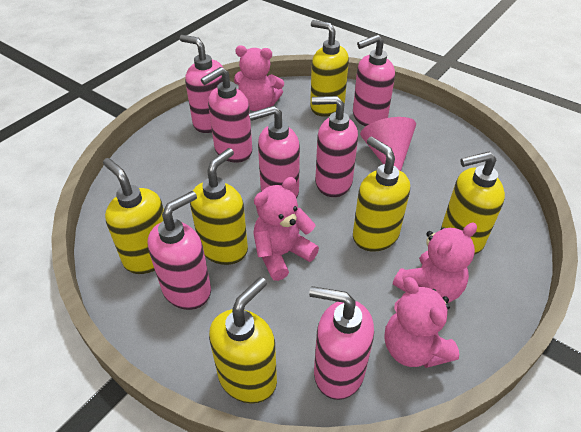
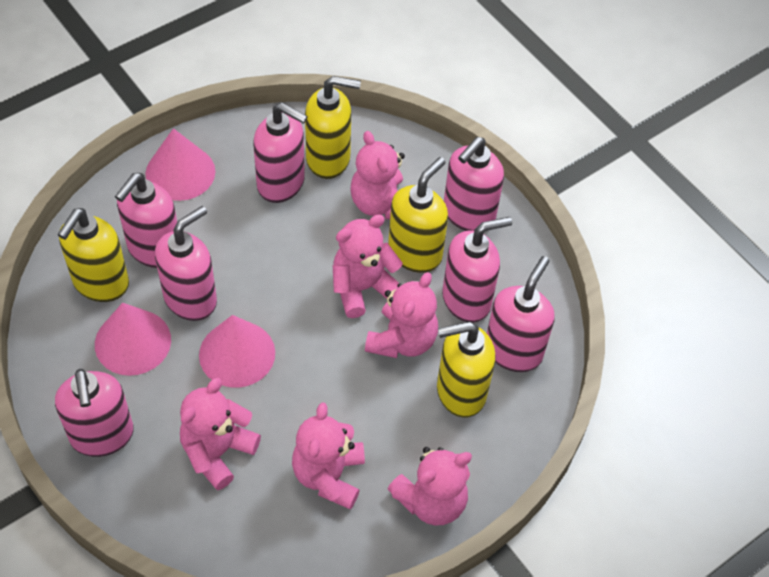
pink cone: 1 -> 3
pink teddy bear: 4 -> 6
yellow soap dispenser: 6 -> 4

